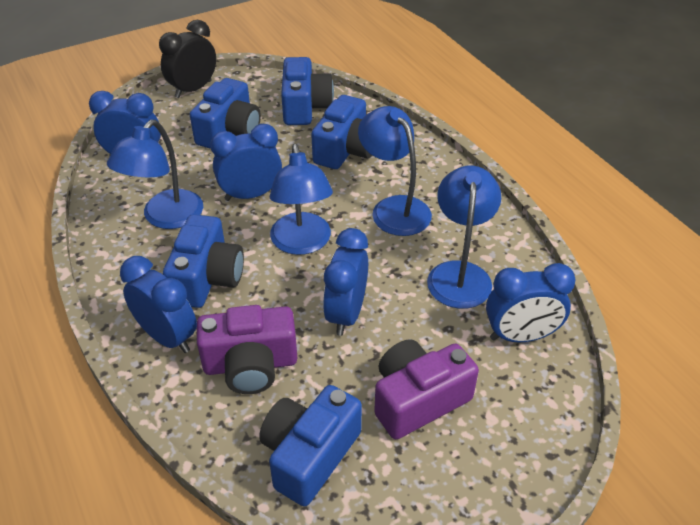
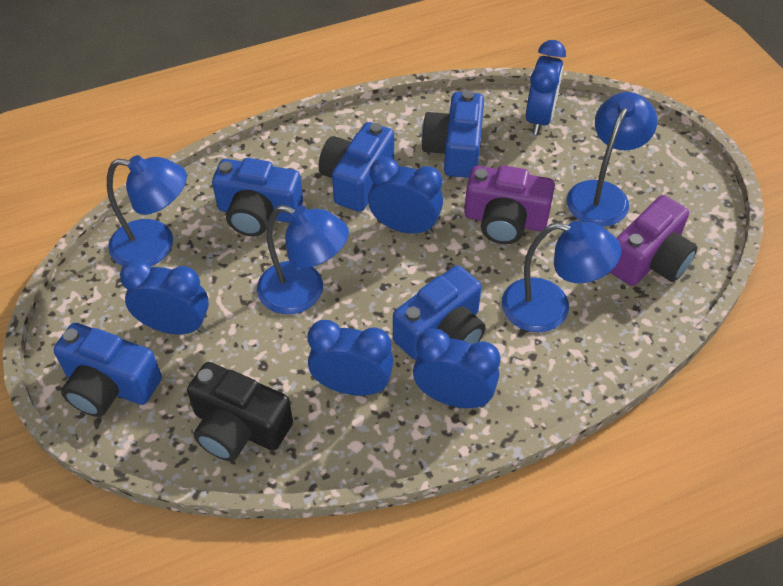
black camera: 0 -> 1
black clock: 1 -> 0

